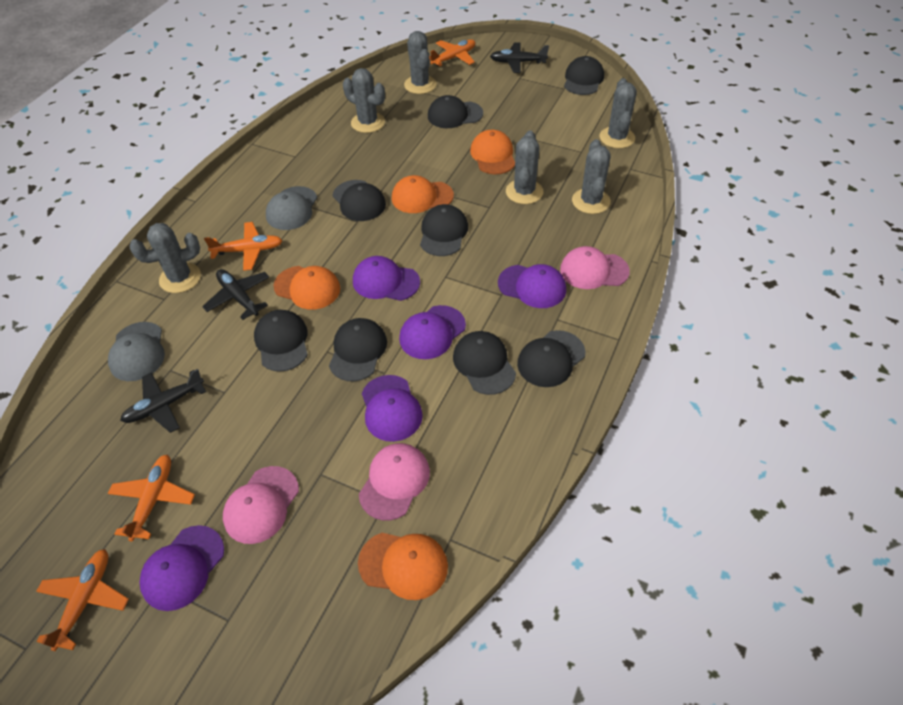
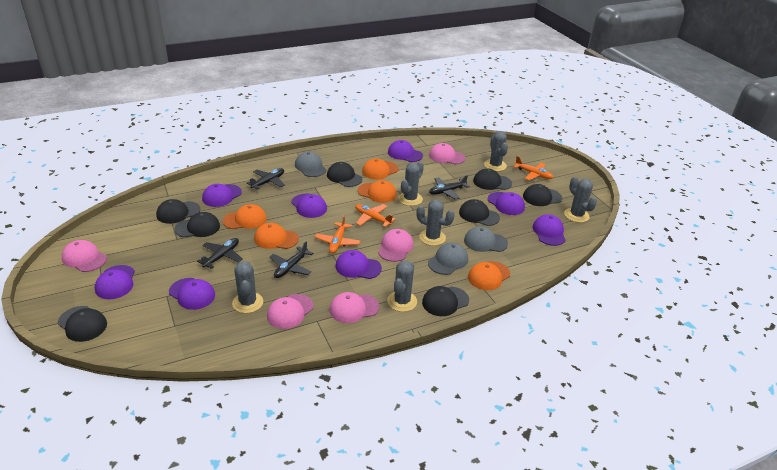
black plane: 3 -> 4
grey cap: 2 -> 3
orange cap: 4 -> 5
orange plane: 4 -> 3
pink cap: 3 -> 5
purple cap: 5 -> 8

